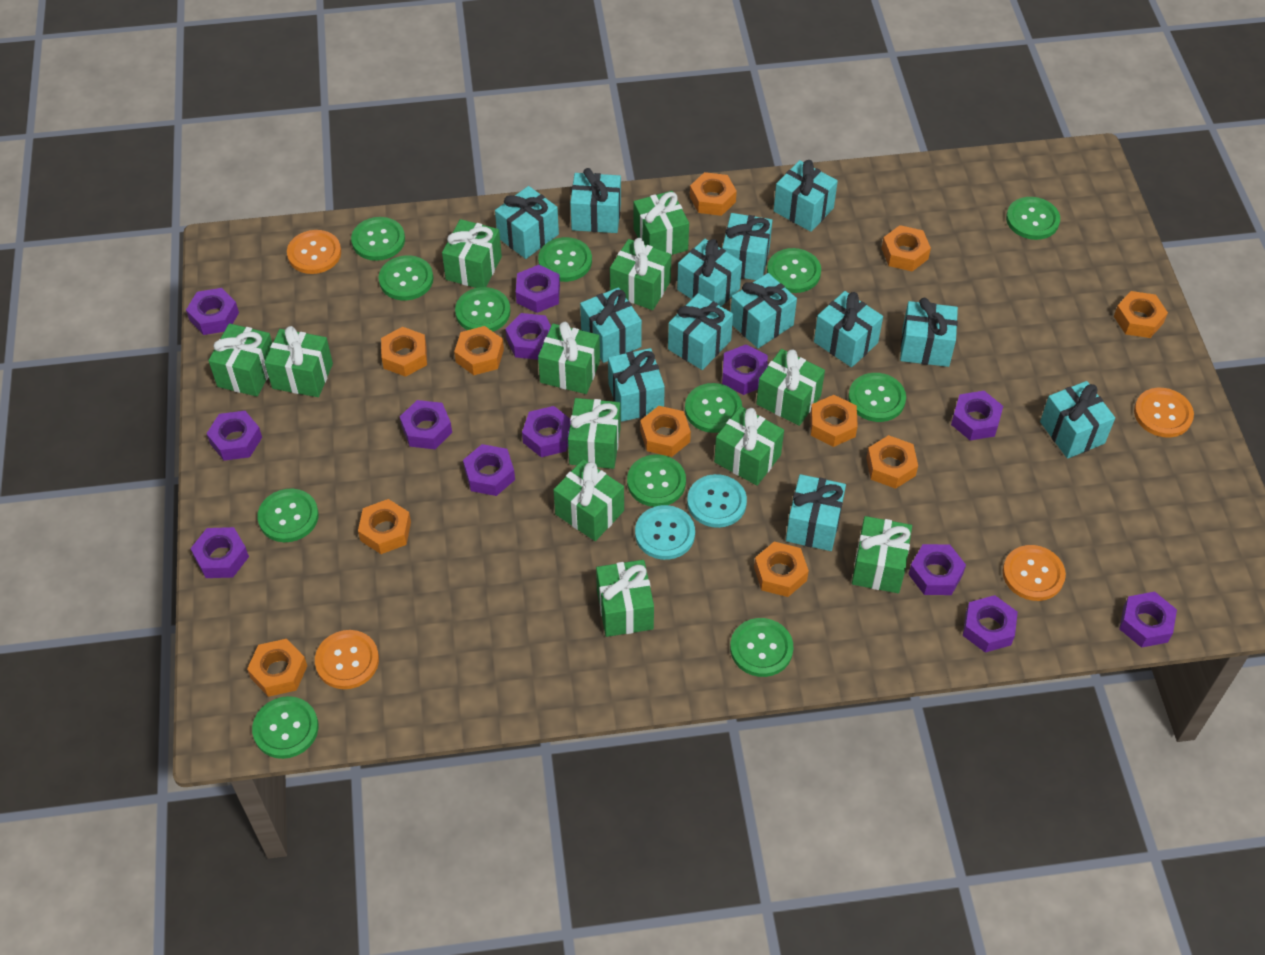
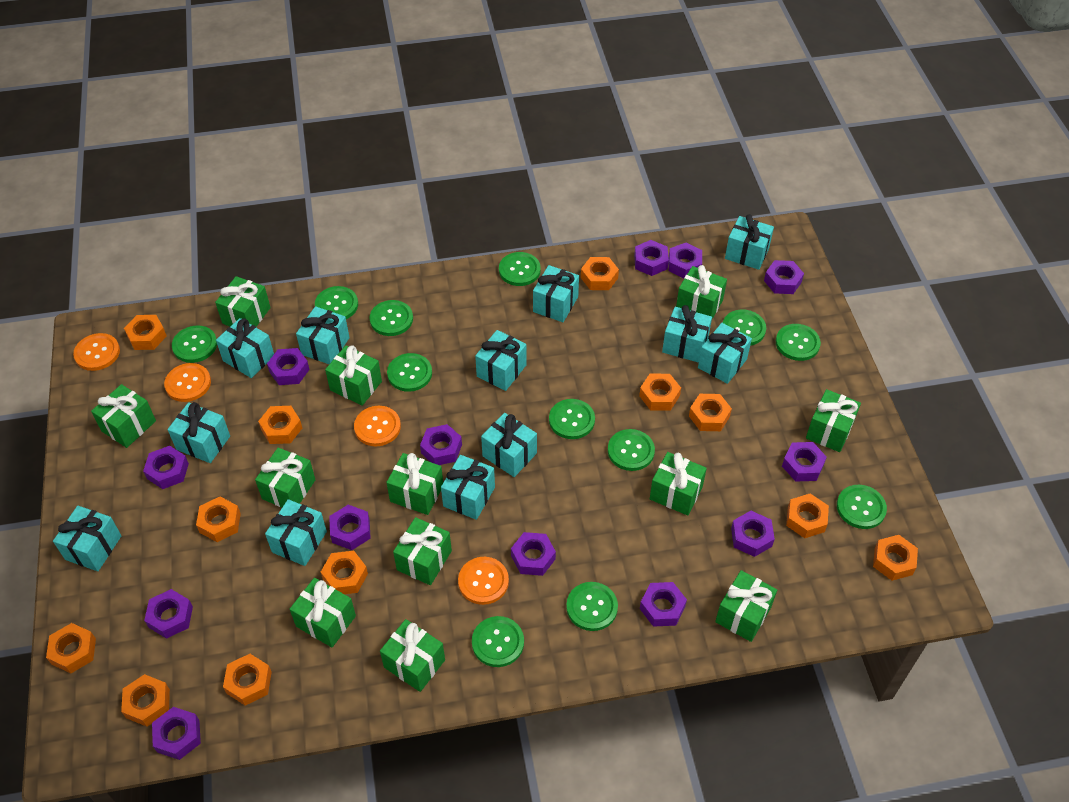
orange nut: 11 -> 12
turquoise button: 2 -> 0
turquoise gift: 13 -> 12

